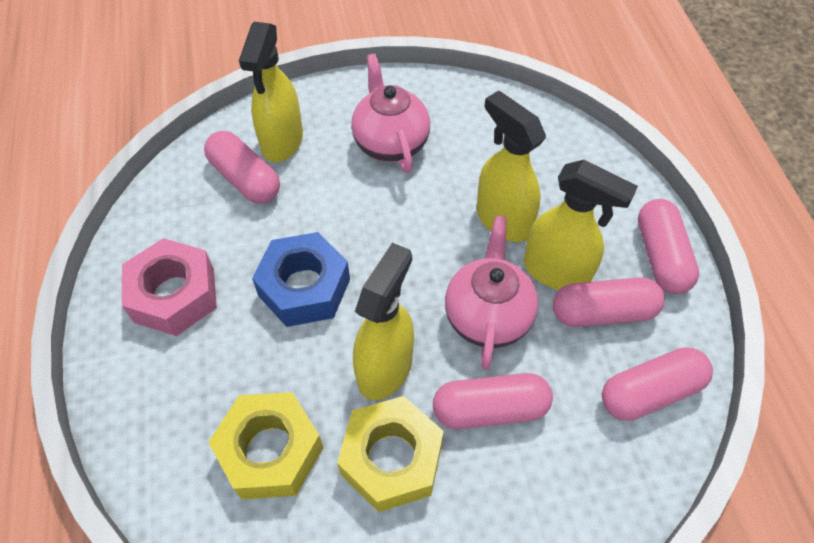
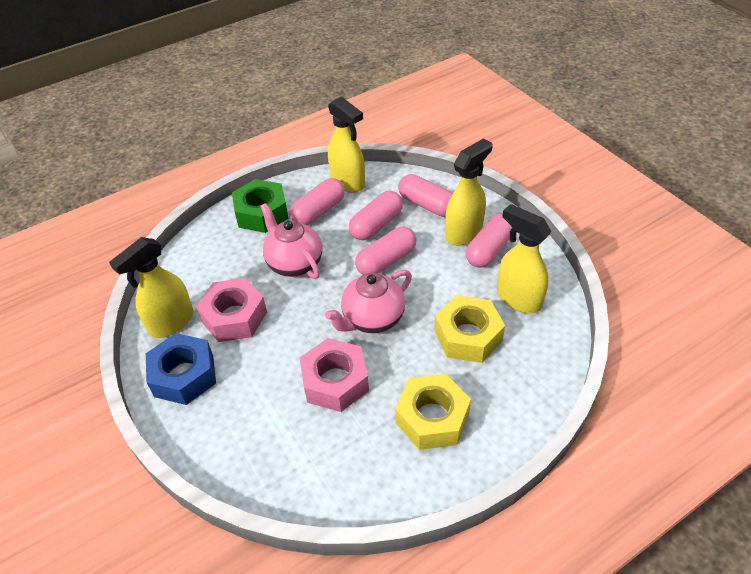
green nut: 0 -> 1
pink nut: 1 -> 2

